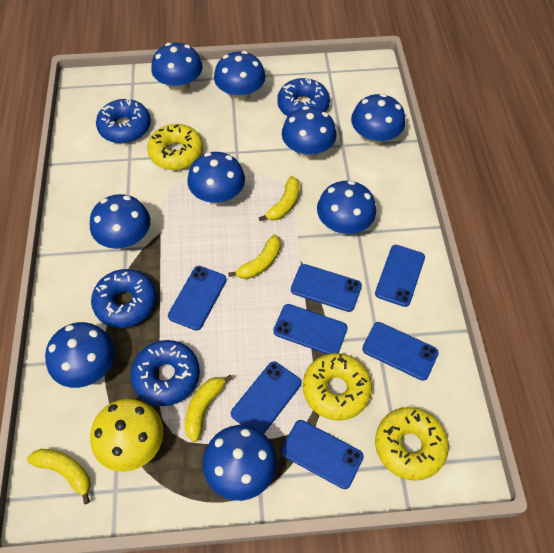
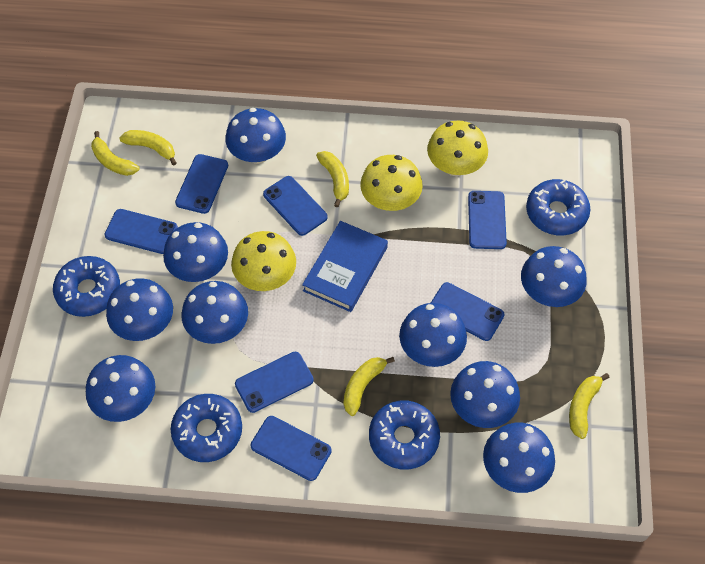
blue book: 0 -> 1
yellow banana: 4 -> 5
yellow donut: 3 -> 0
yellow mushroom: 1 -> 3

